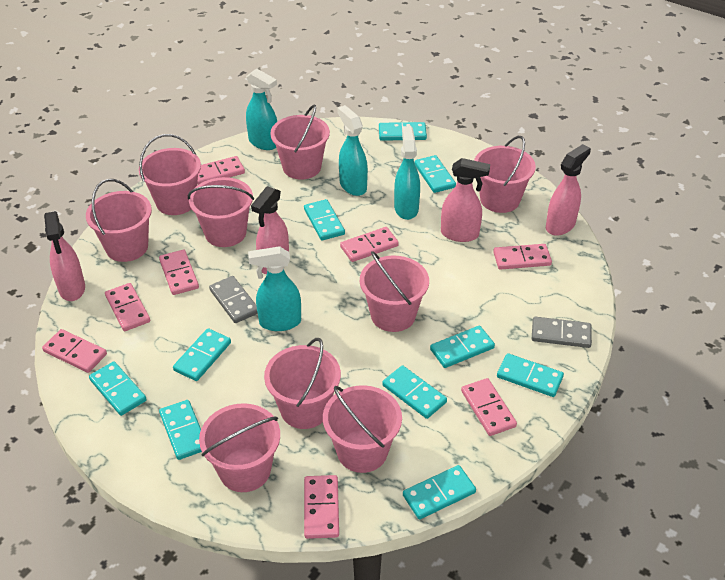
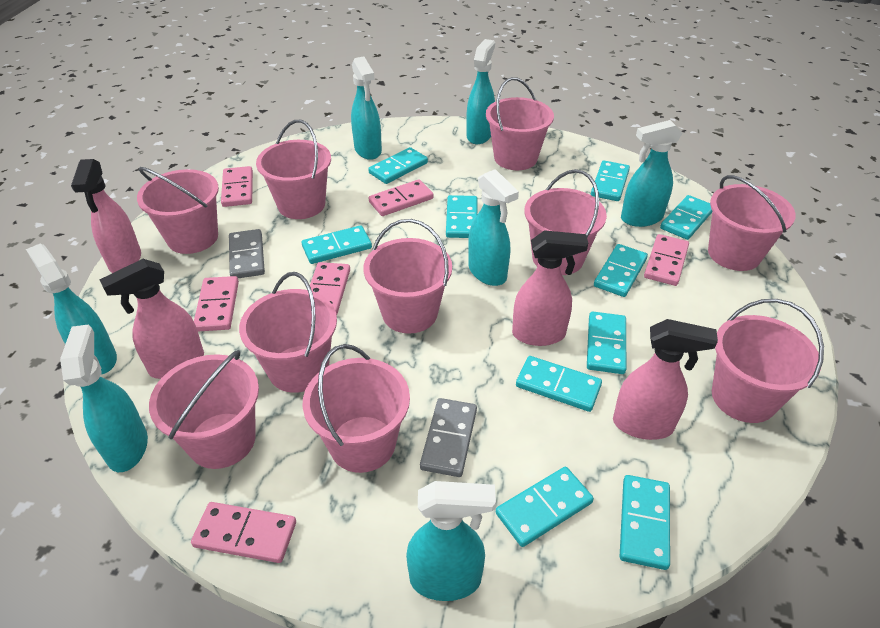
pink bucket: 9 -> 10
pink domino: 8 -> 6
turquoise spray bottle: 4 -> 7

